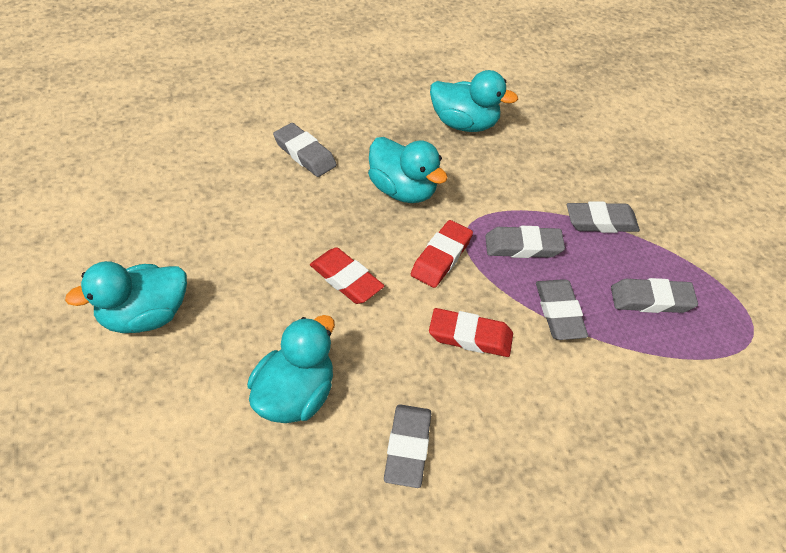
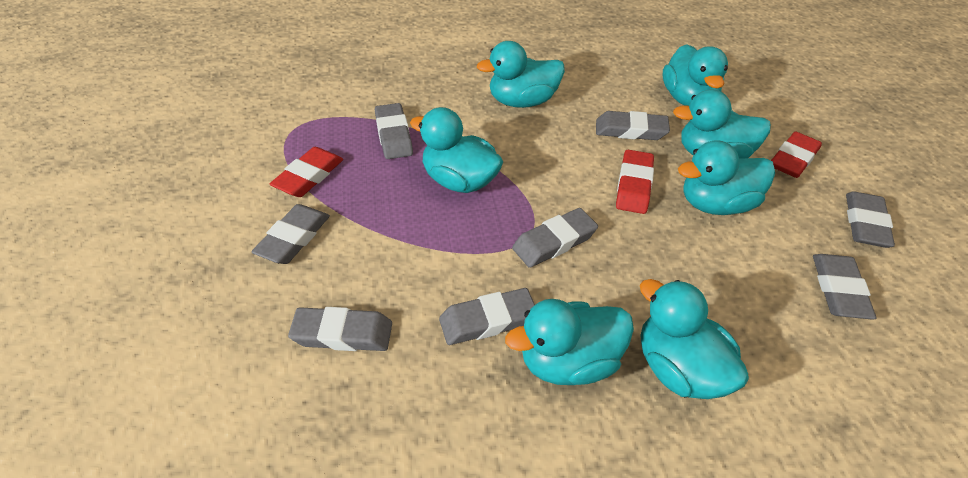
grey eraser: 6 -> 8
turquoise duck: 4 -> 7

